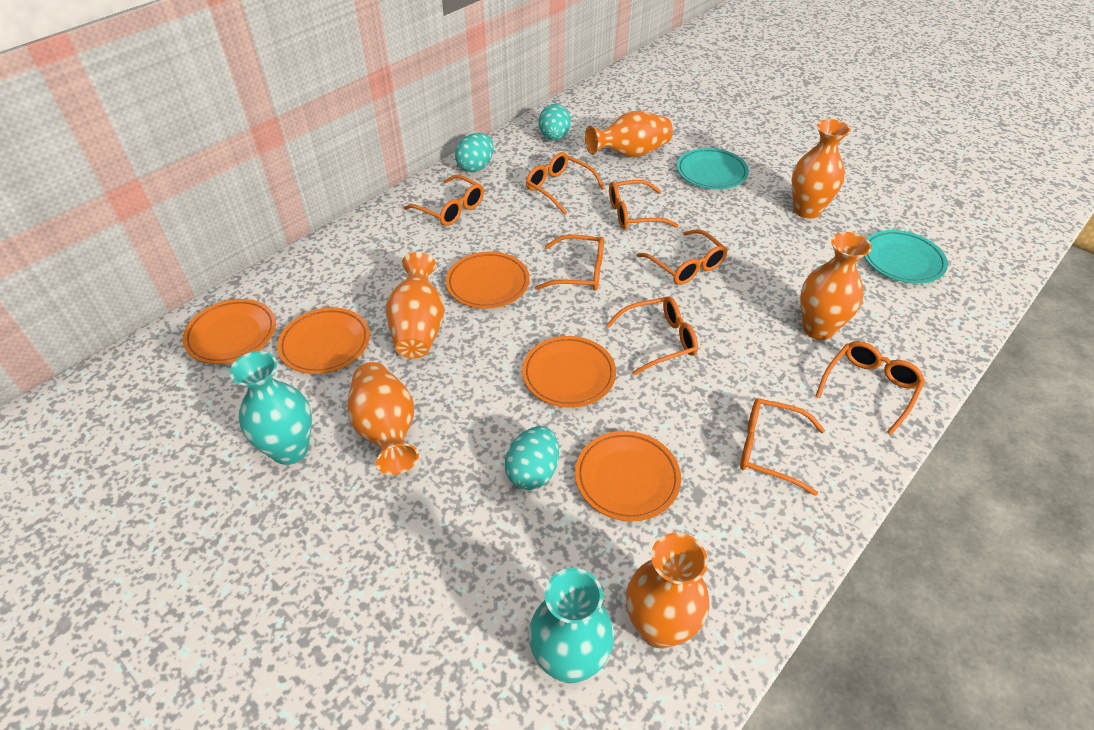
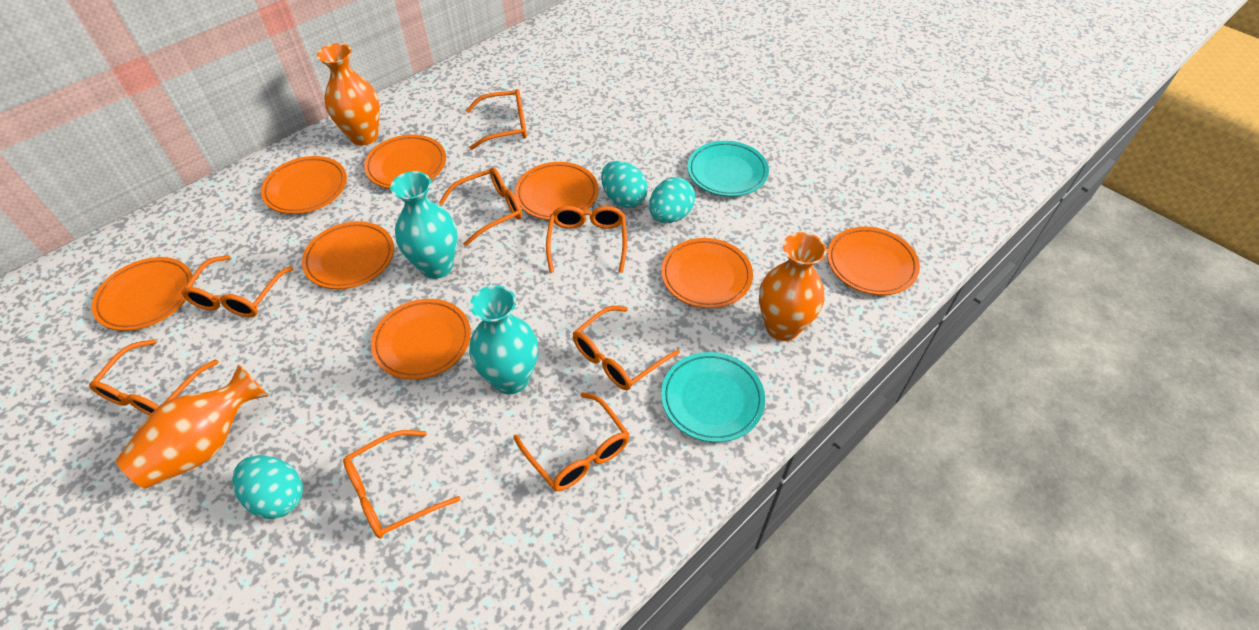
orange plate: 5 -> 8
orange vase: 6 -> 3

